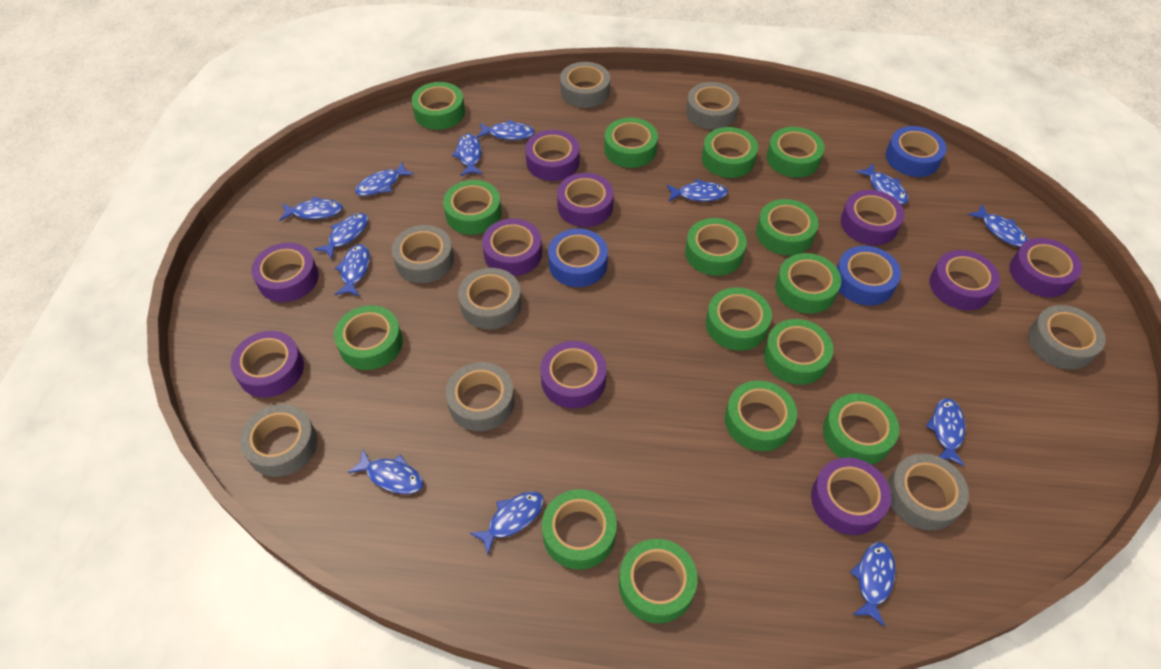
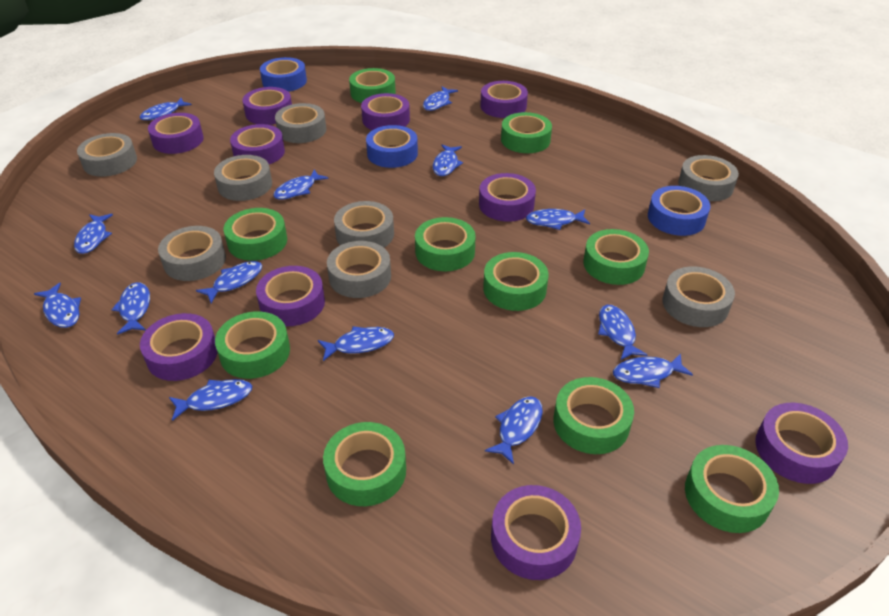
blue fish: 13 -> 14
green tape: 15 -> 10

